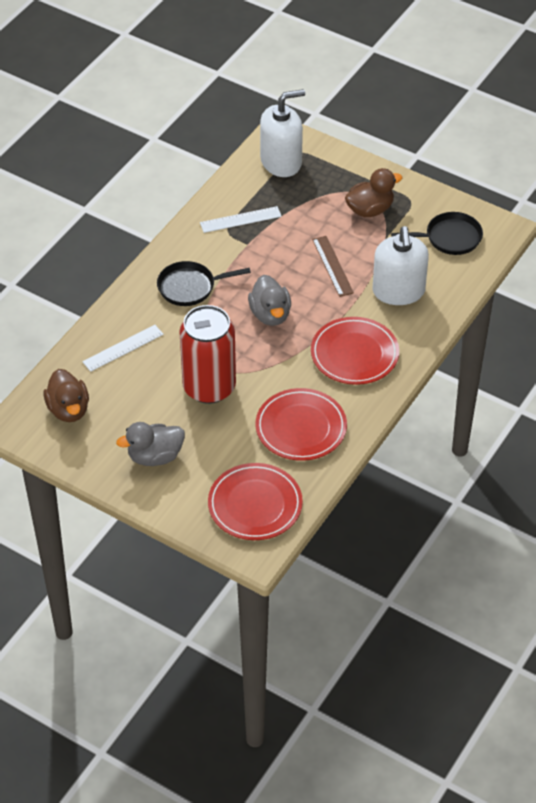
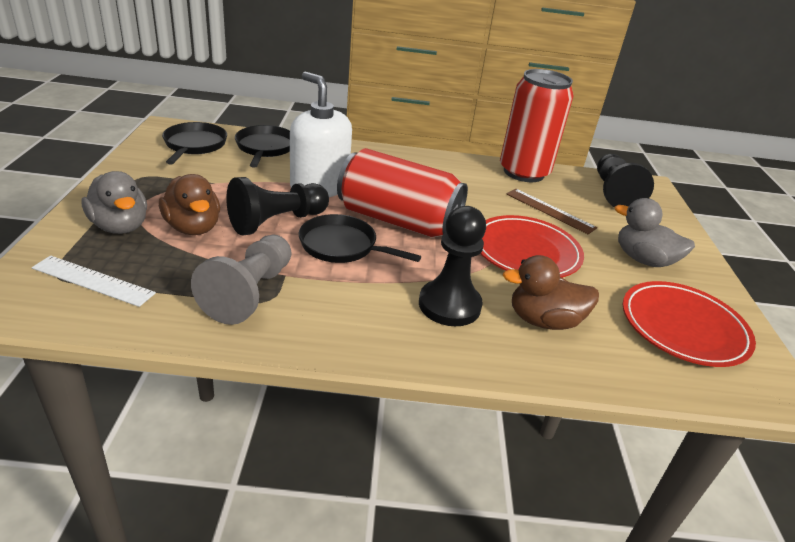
black pan: 2 -> 3
black pawn: 0 -> 3
grey pawn: 0 -> 1
red can: 1 -> 2
red plate: 3 -> 2
white ruler: 2 -> 1
white soap dispenser: 2 -> 1

